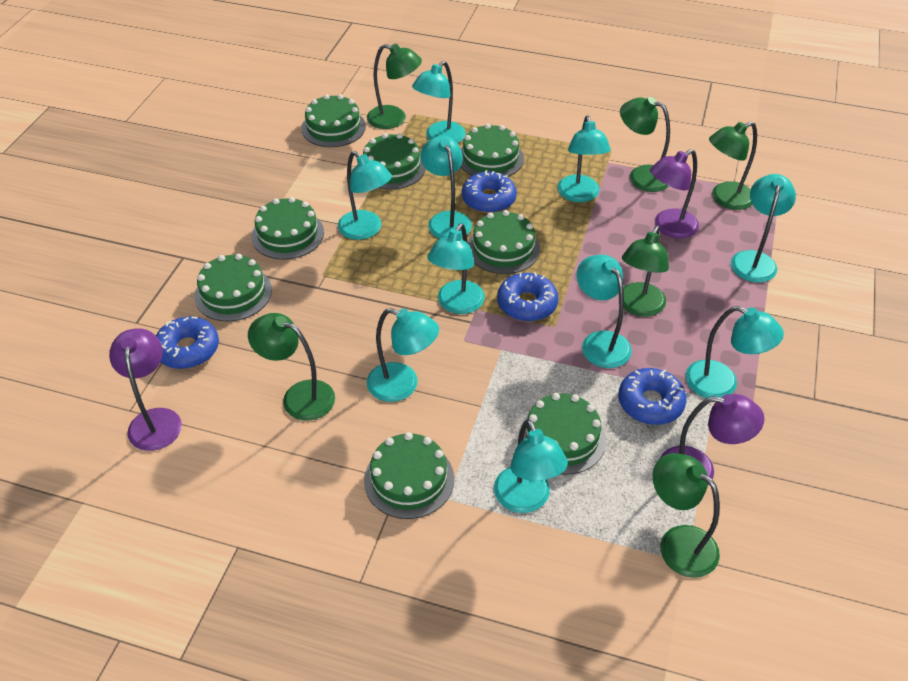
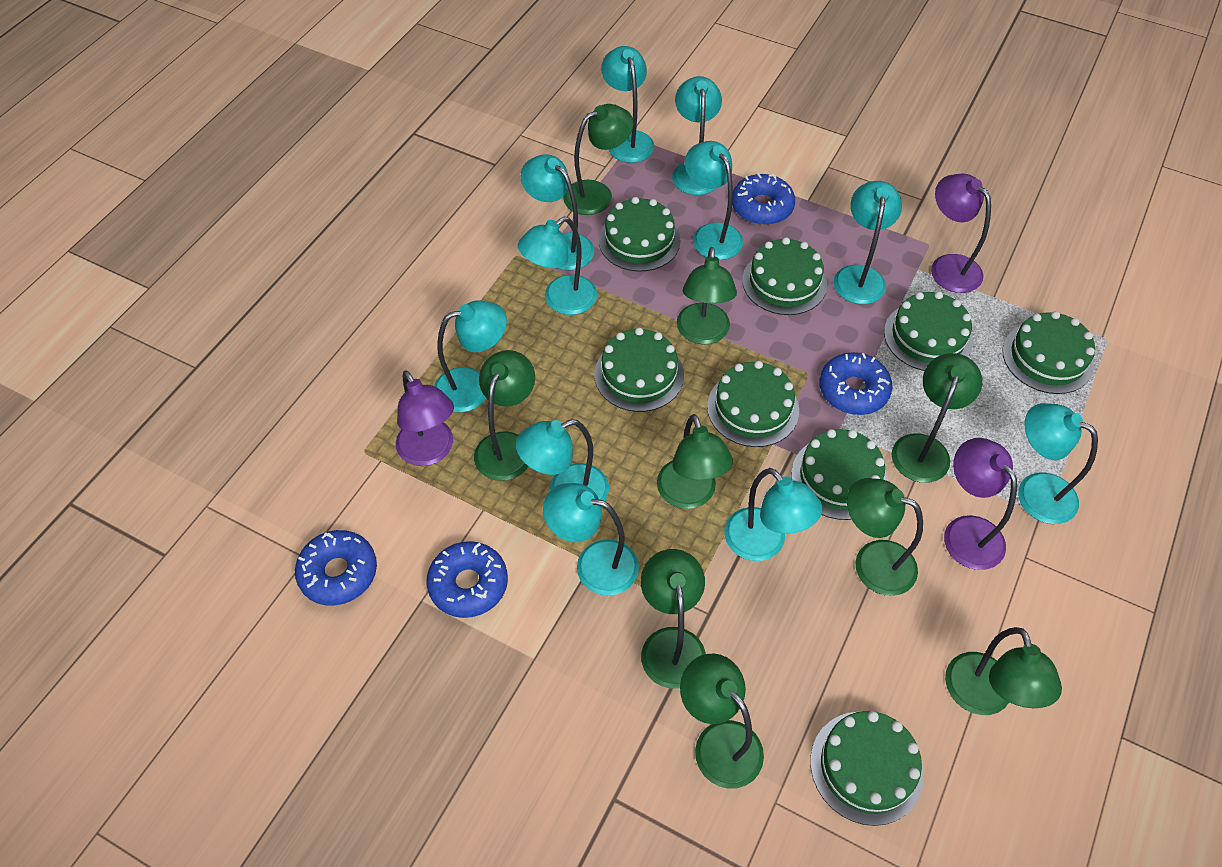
green lamp: 6 -> 9
turquoise lamp: 10 -> 11

